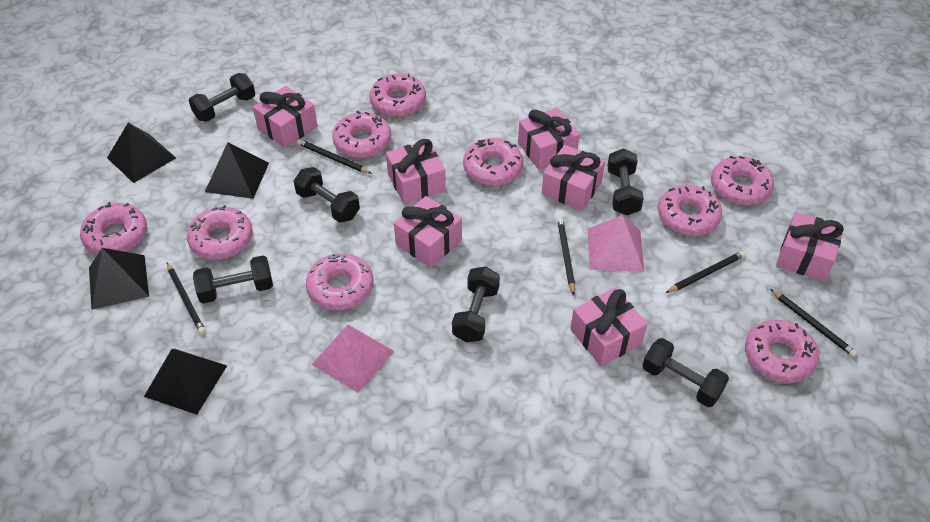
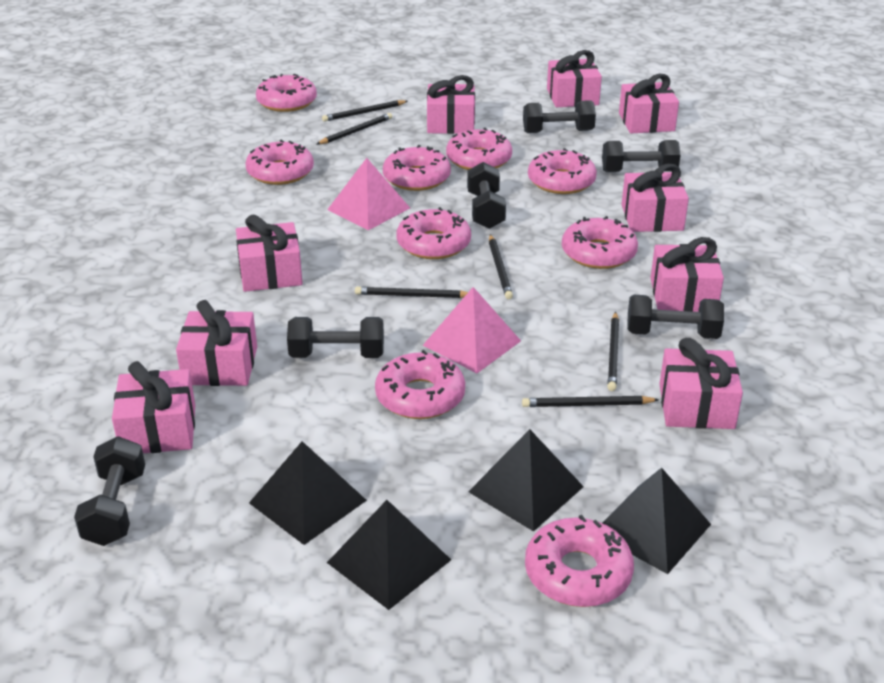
black pencil: 5 -> 6
pink gift: 7 -> 9

